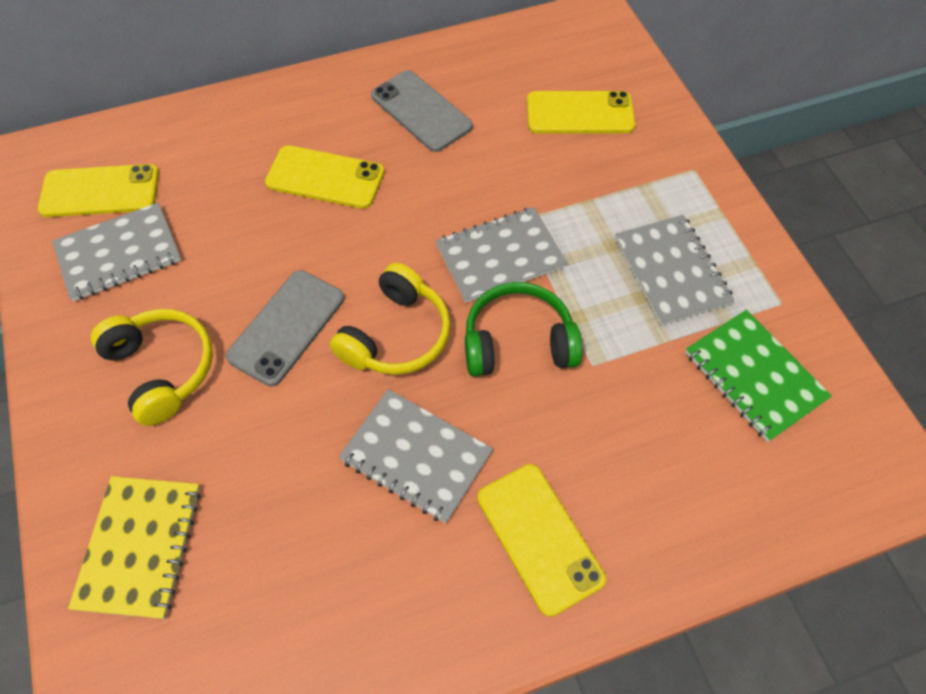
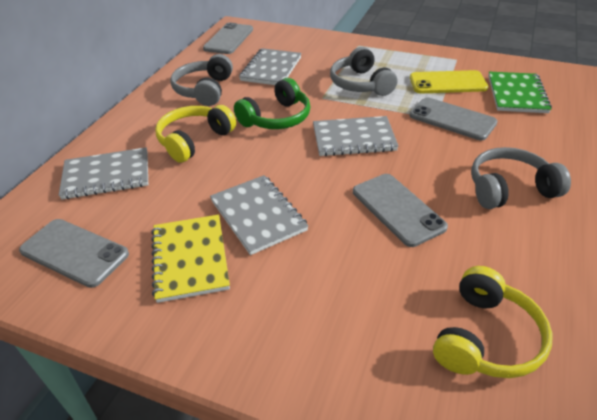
grey headphones: 0 -> 3
grey phone: 2 -> 4
yellow phone: 4 -> 1

